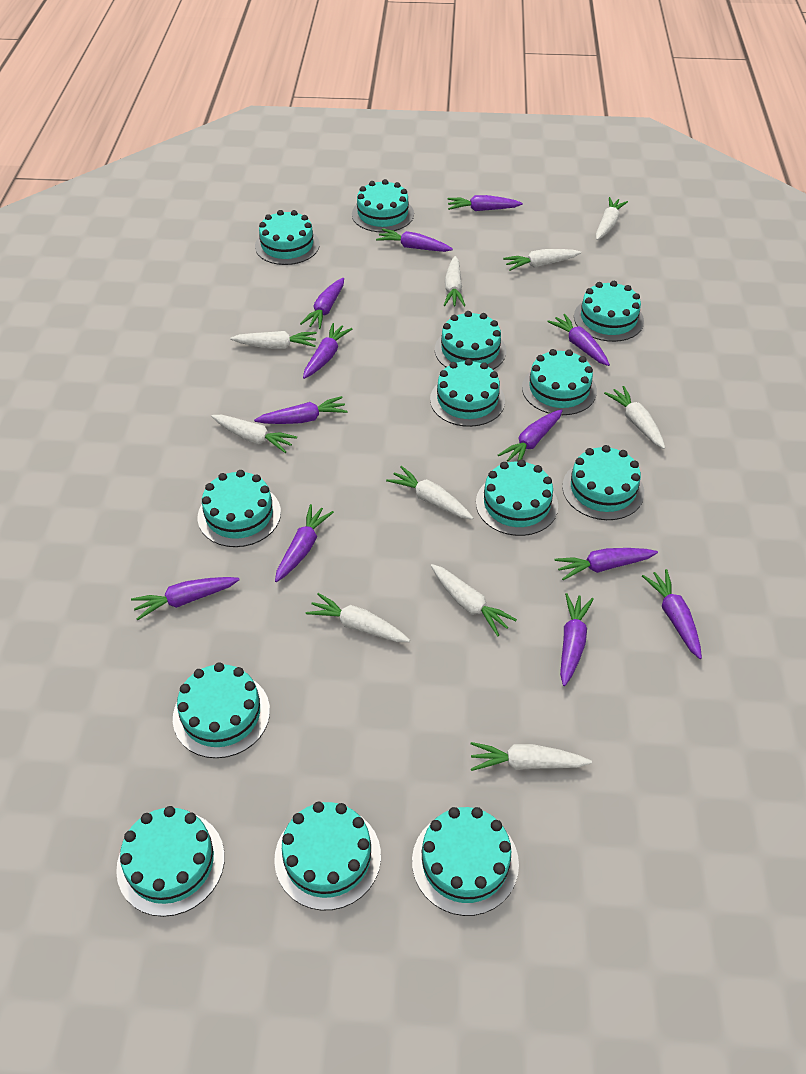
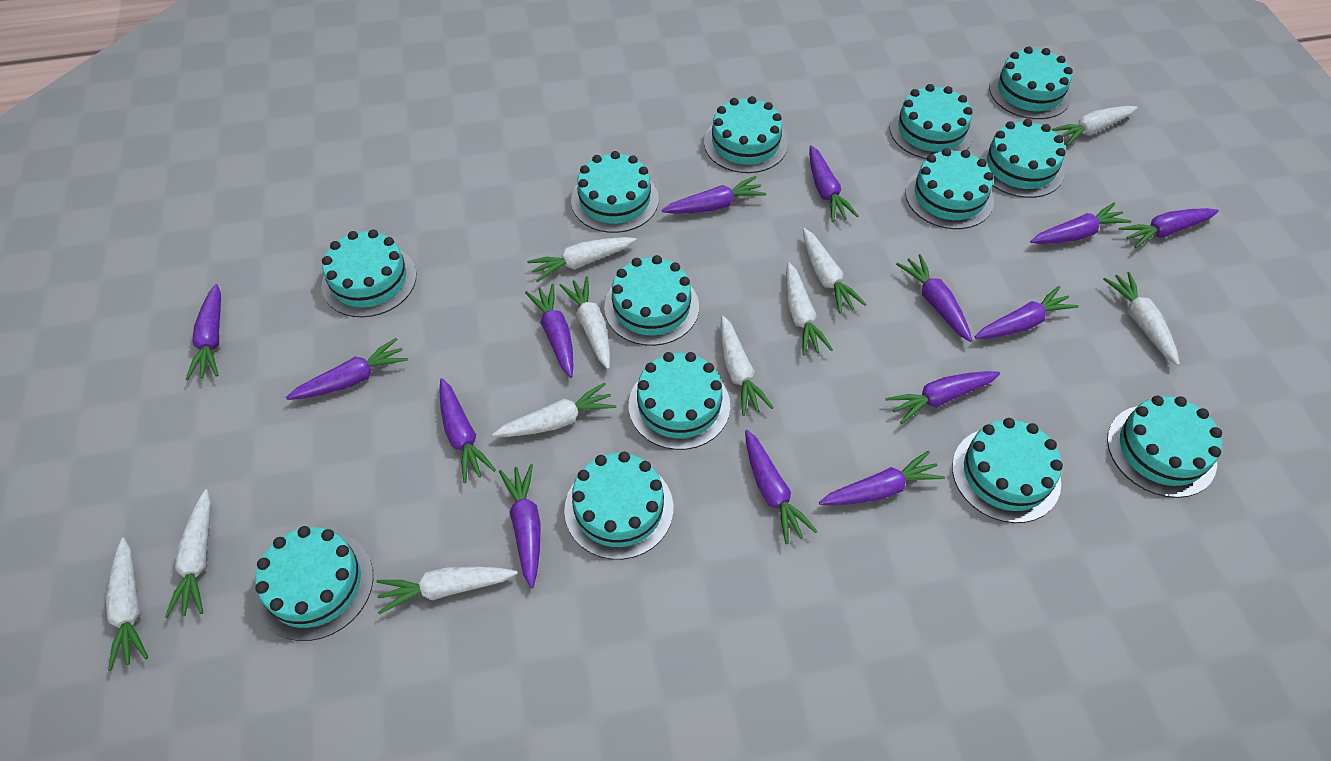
purple carrot: 12 -> 14
white carrot: 10 -> 11

